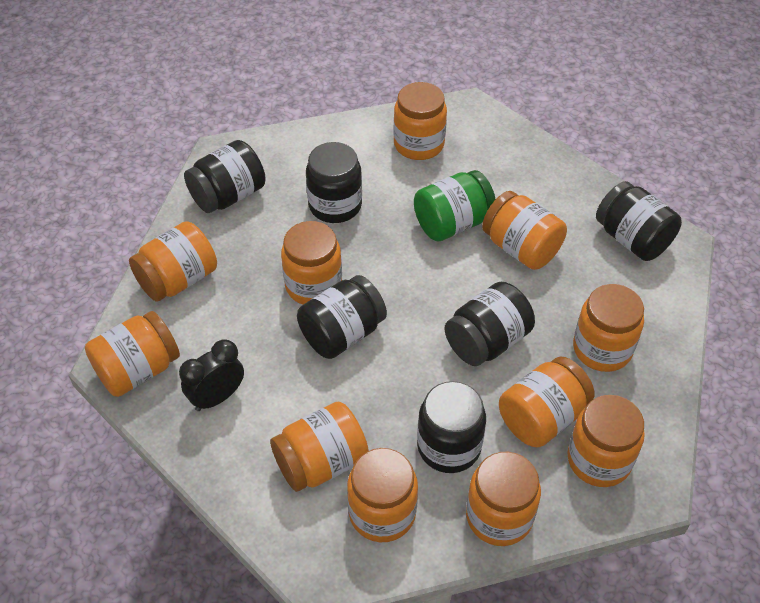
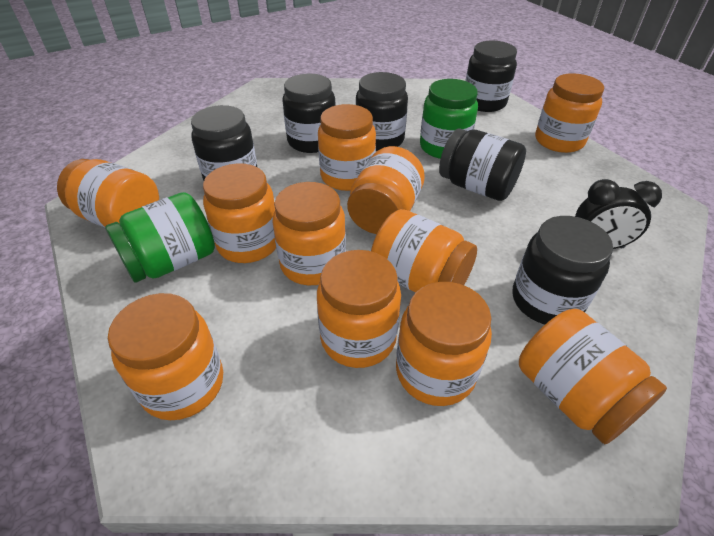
green jar: 1 -> 2

